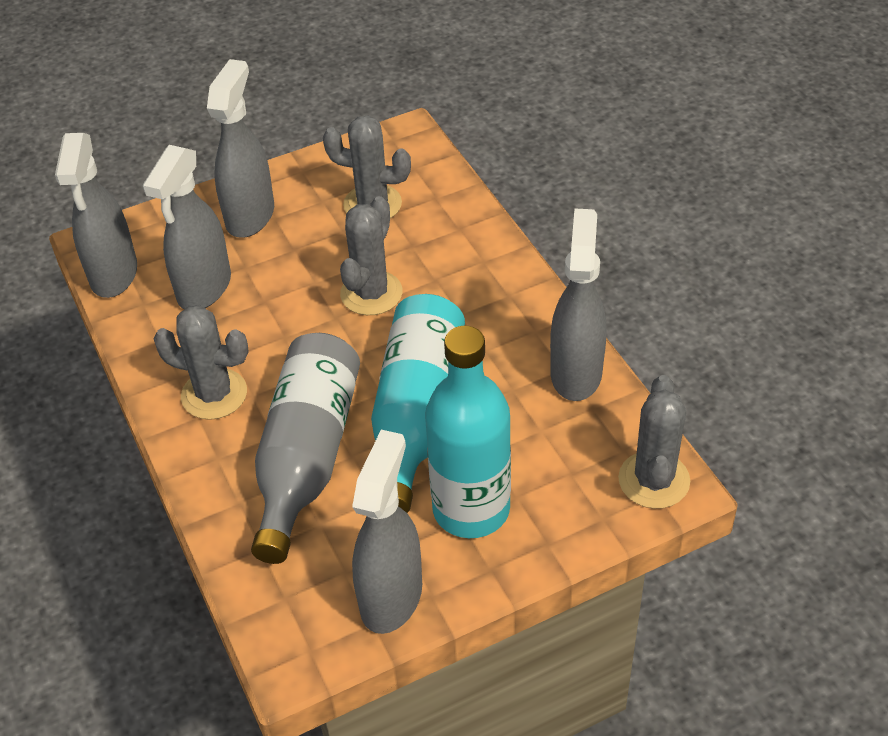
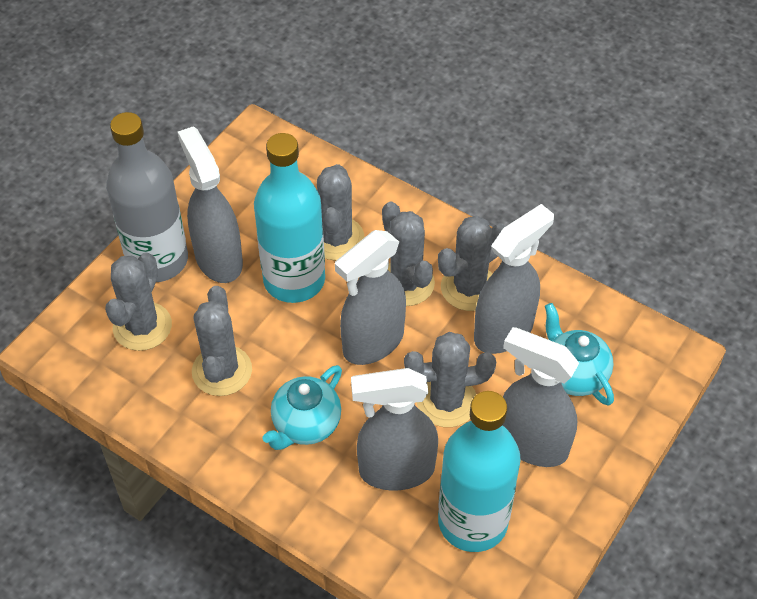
grey cactus: 4 -> 6
turquoise teapot: 0 -> 2

